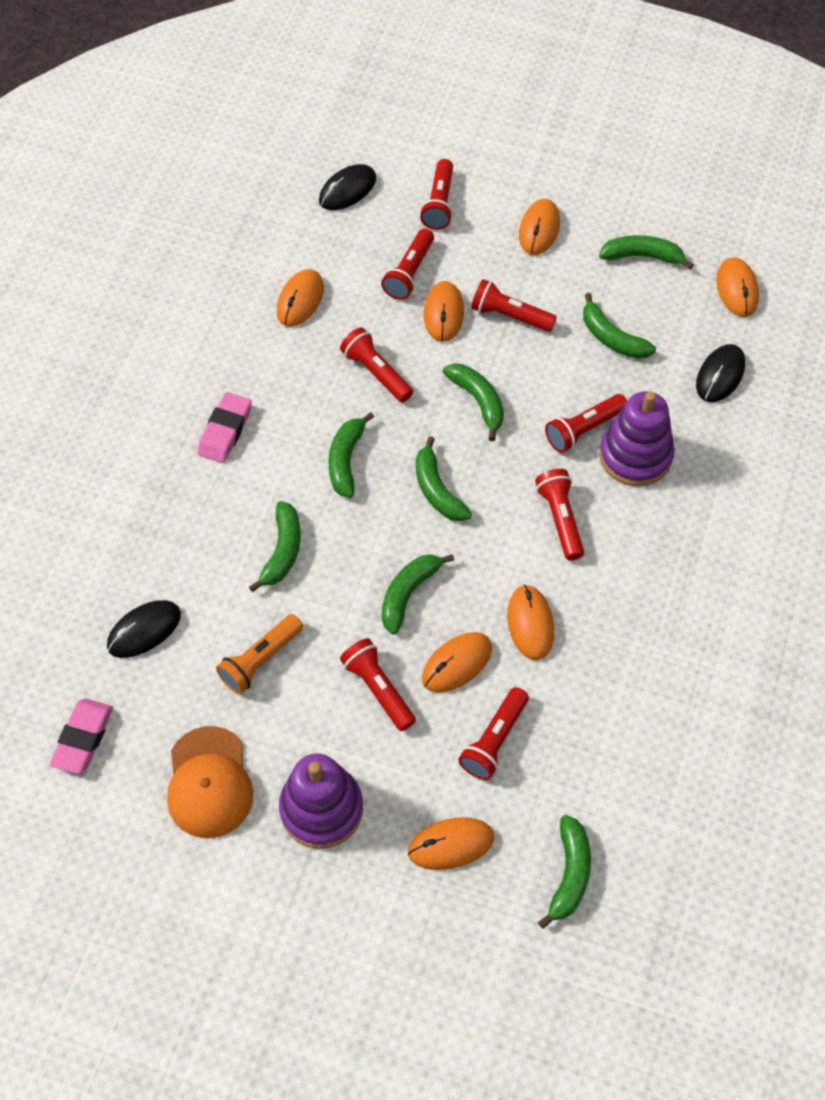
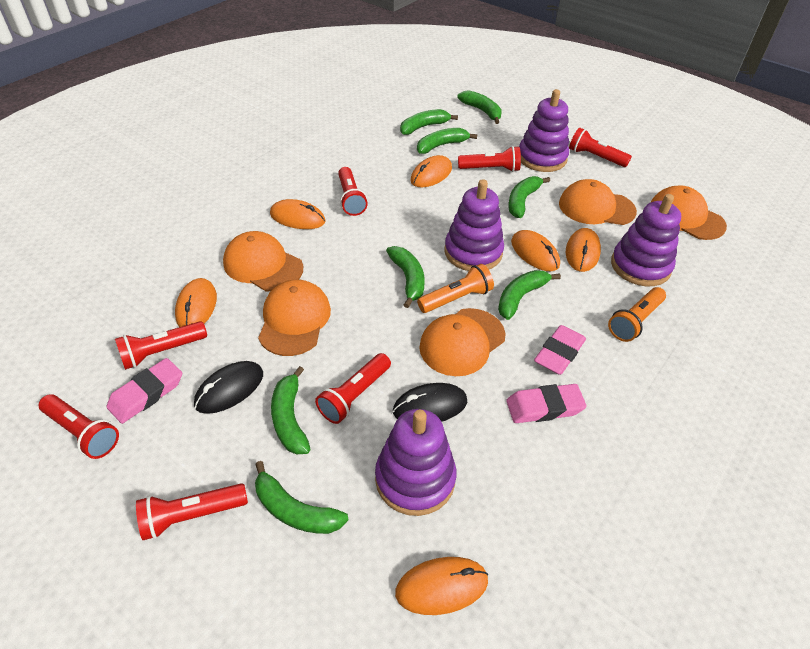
black mouse: 3 -> 2
orange cap: 1 -> 5
orange flashlight: 1 -> 2
orange mouse: 7 -> 6
pink eraser: 2 -> 3
purple stacking toy: 2 -> 4
red flashlight: 8 -> 7

